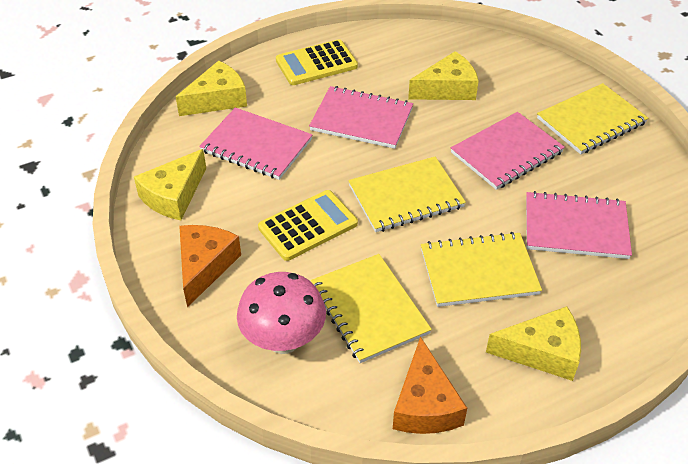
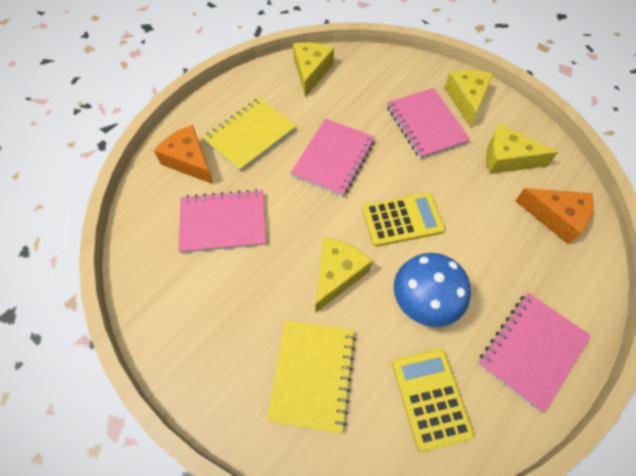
blue mushroom: 0 -> 1
pink mushroom: 1 -> 0
yellow notebook: 4 -> 2

